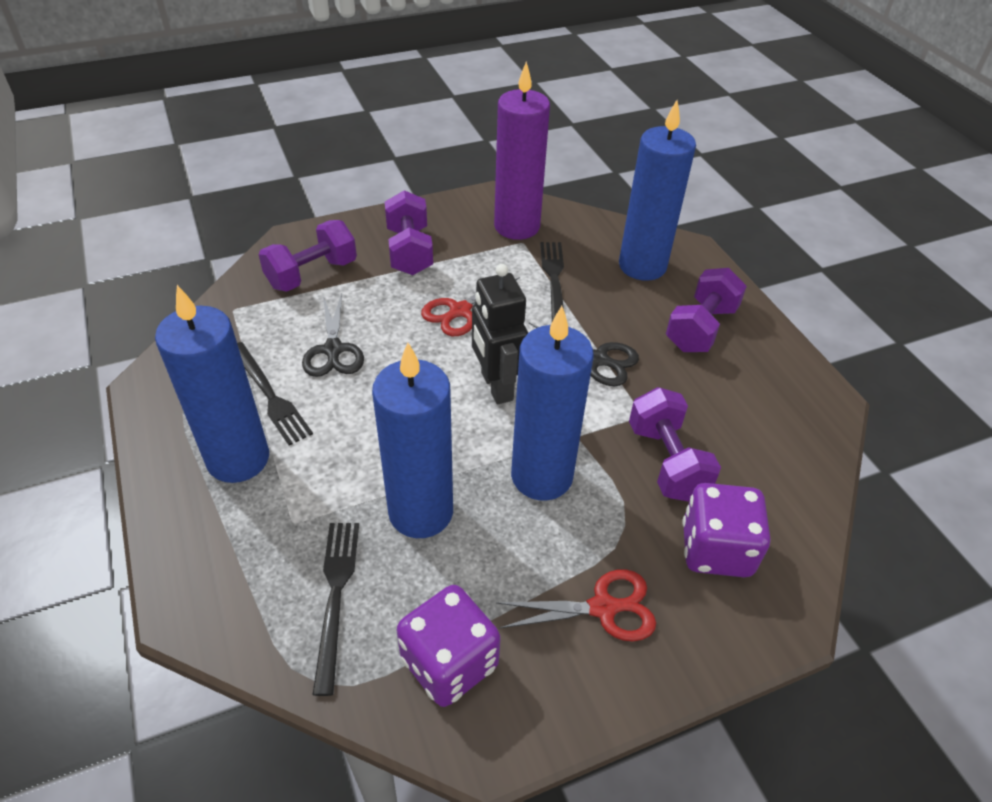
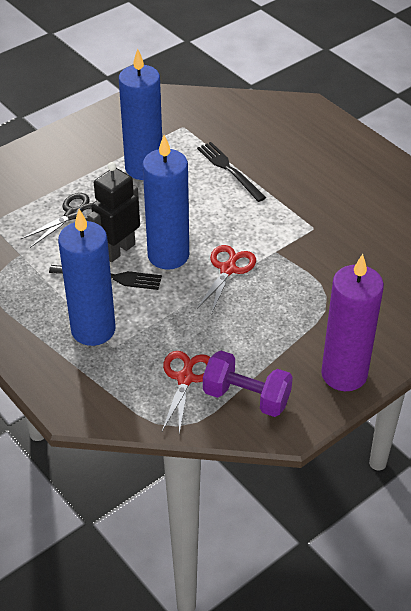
black fork: 3 -> 2
black scissors: 2 -> 1
blue candle: 4 -> 3
purple dice: 2 -> 0
purple dumbbell: 4 -> 1

